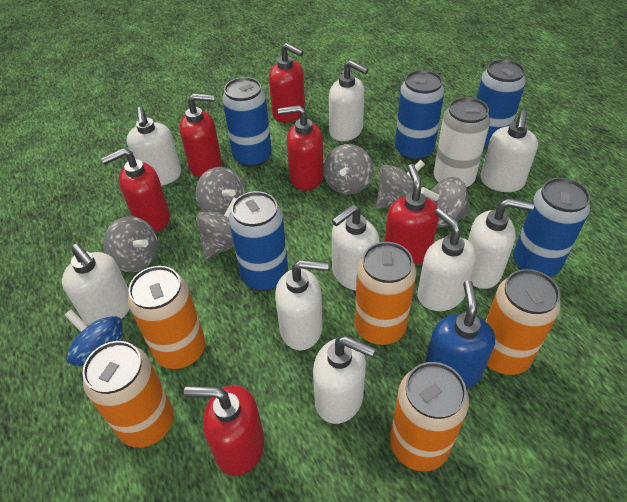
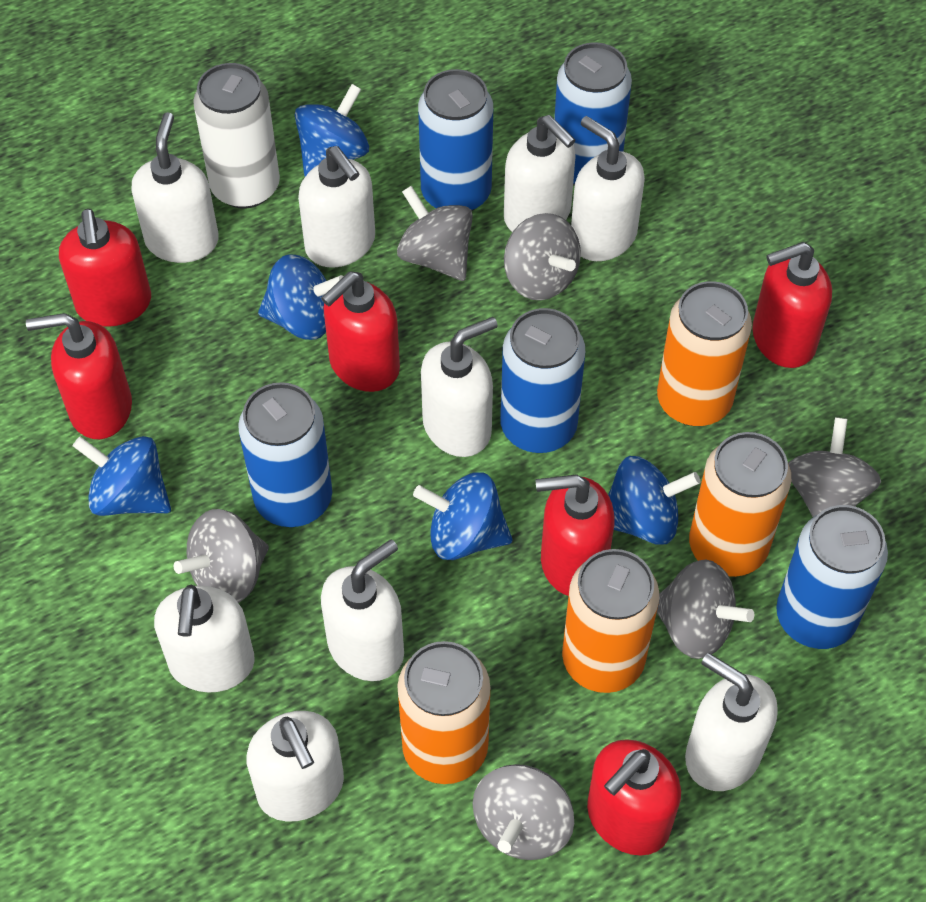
blue soap dispenser: 1 -> 0
blue spinning top: 1 -> 5
orange can: 5 -> 4

